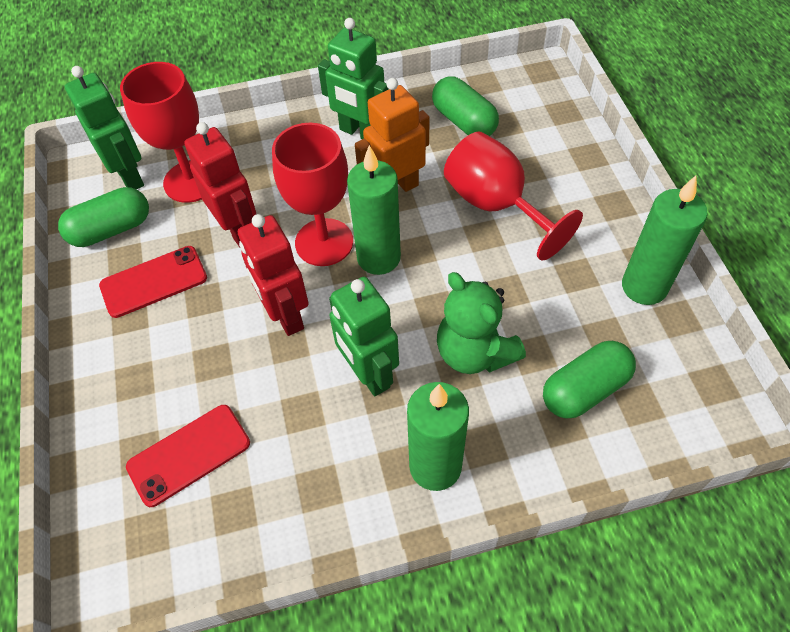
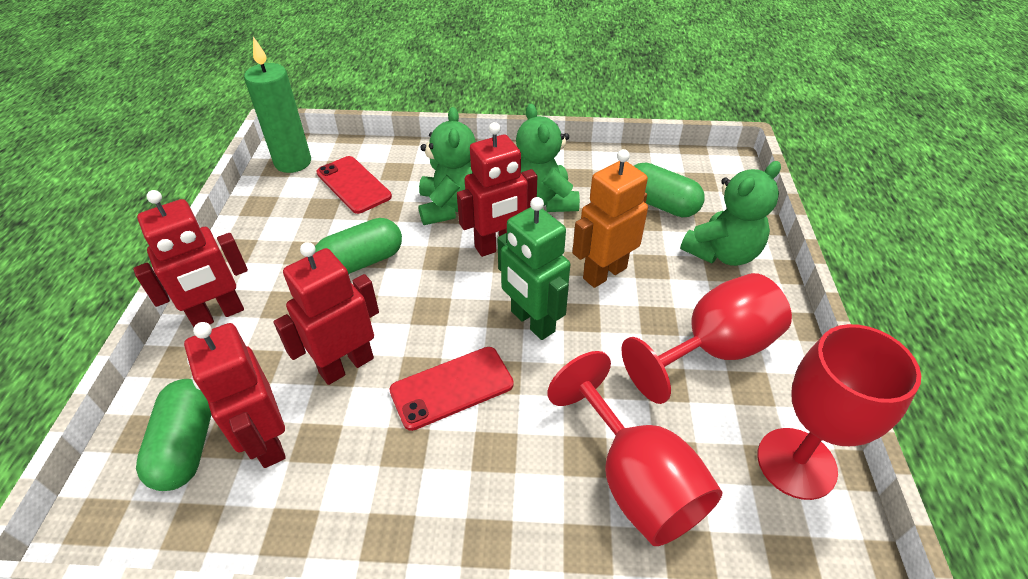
green candle: 3 -> 1
green robot: 3 -> 1
green teddy bear: 1 -> 3
red robot: 2 -> 4

